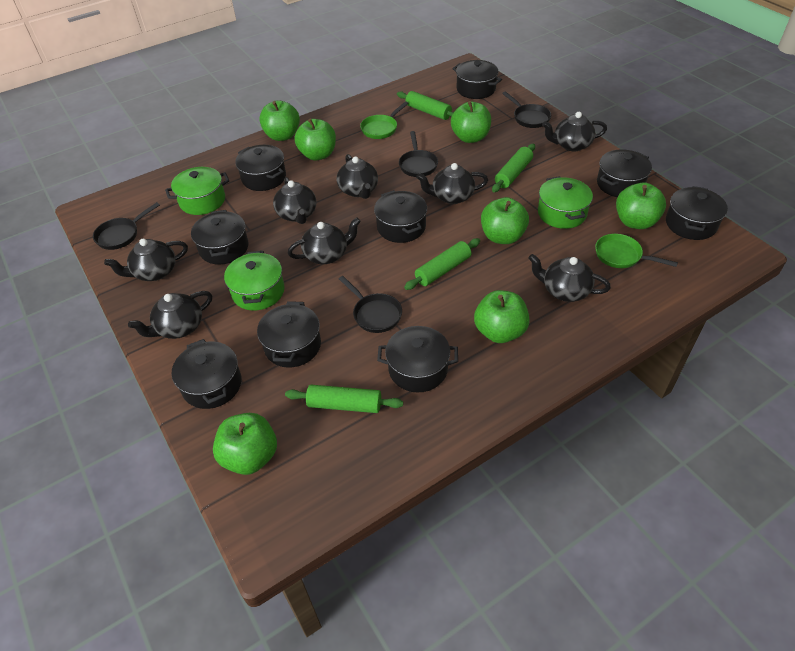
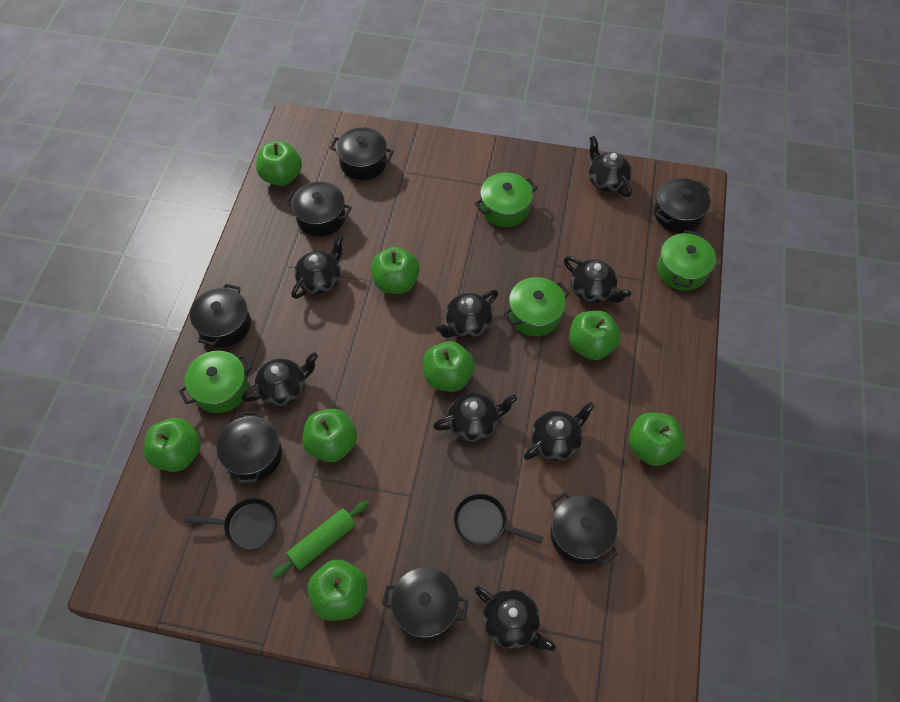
black pan: 4 -> 2
black pot: 9 -> 7
green apple: 7 -> 8
green pan: 2 -> 0
green pot: 3 -> 4
green rolling pin: 4 -> 1

